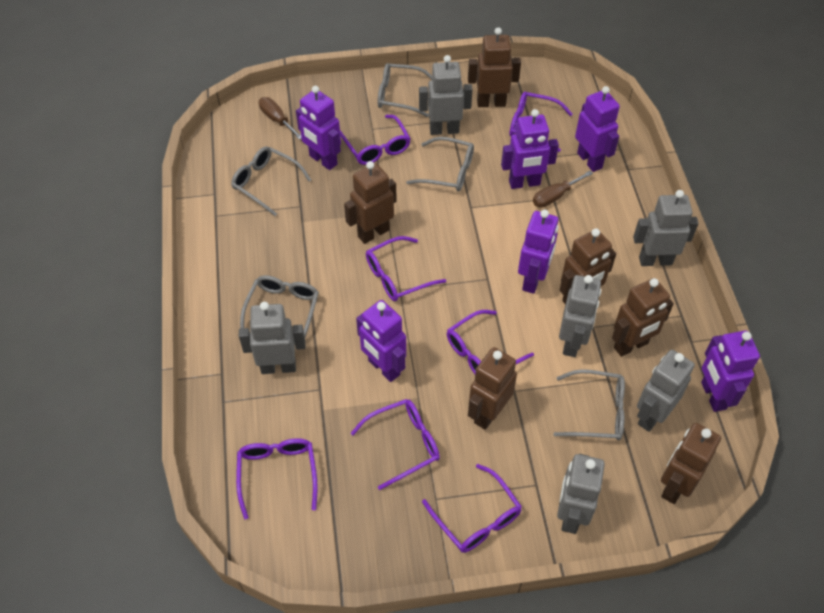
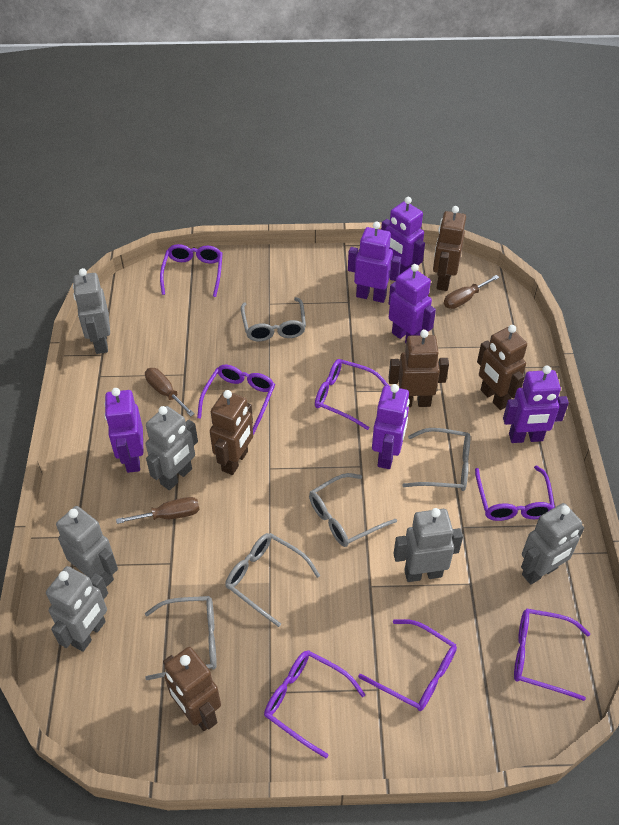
brown robot: 6 -> 5
brown screwdriver: 2 -> 3

